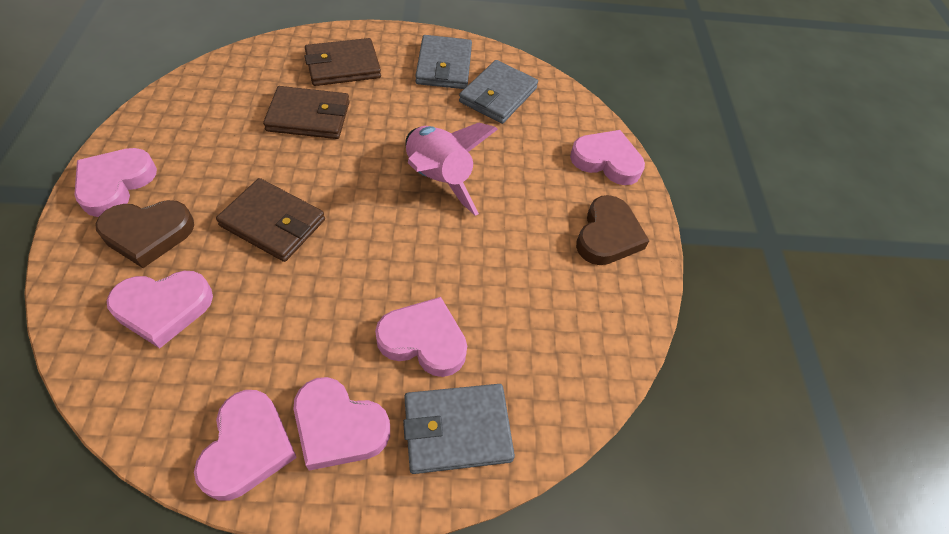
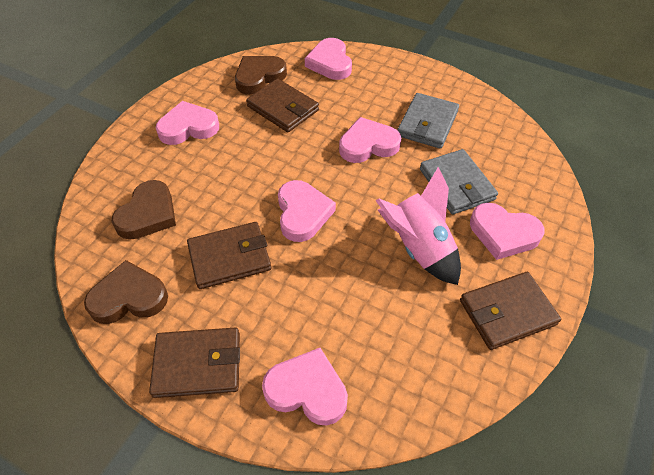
brown heart: 2 -> 3
brown wallet: 3 -> 4
grey wallet: 3 -> 2

